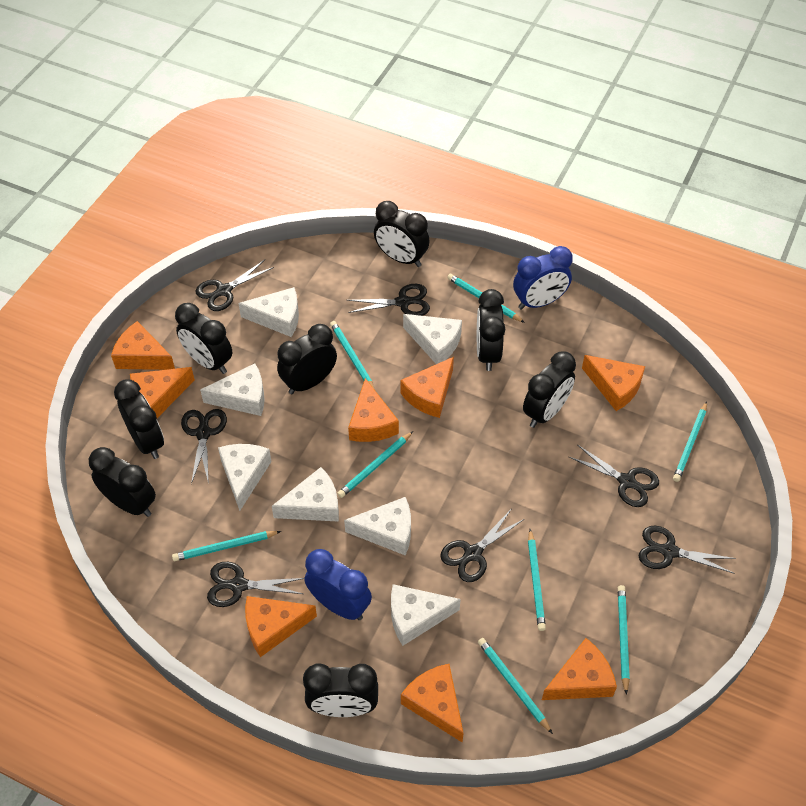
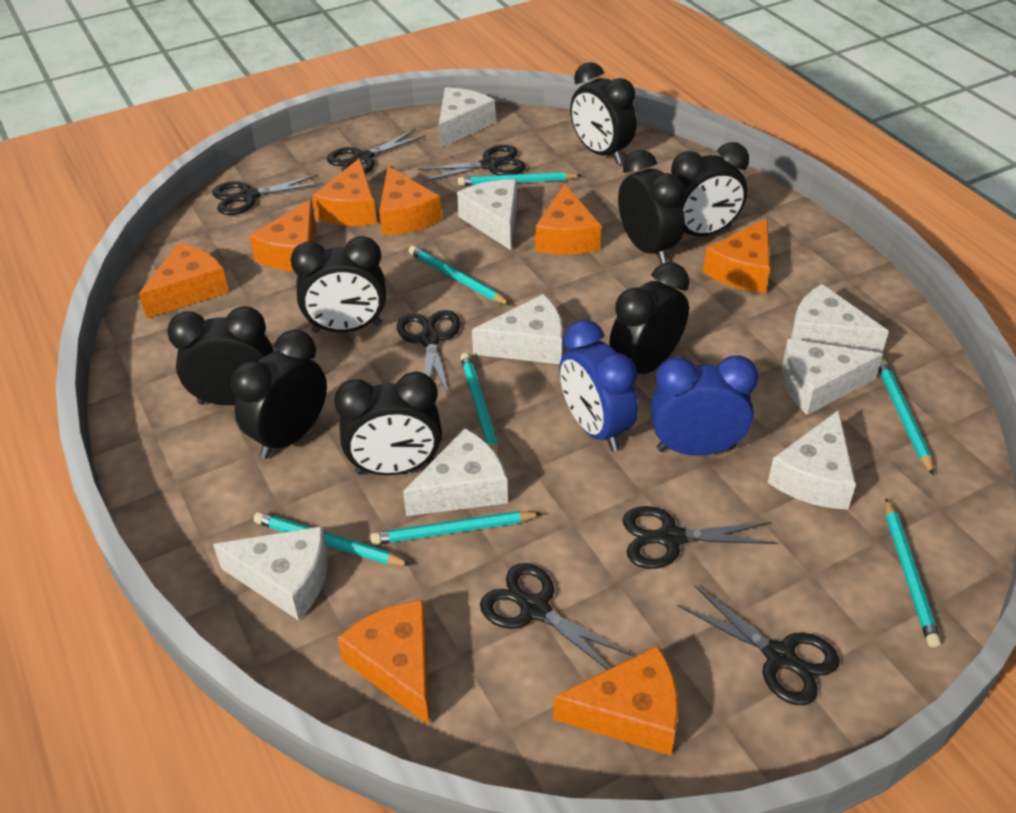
turquoise pencil: 8 -> 7
white cheese: 7 -> 8

